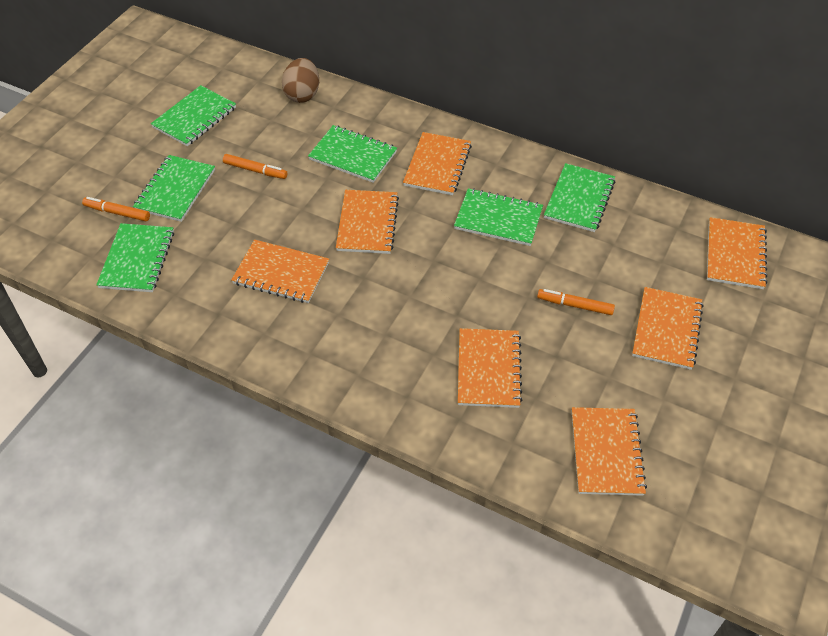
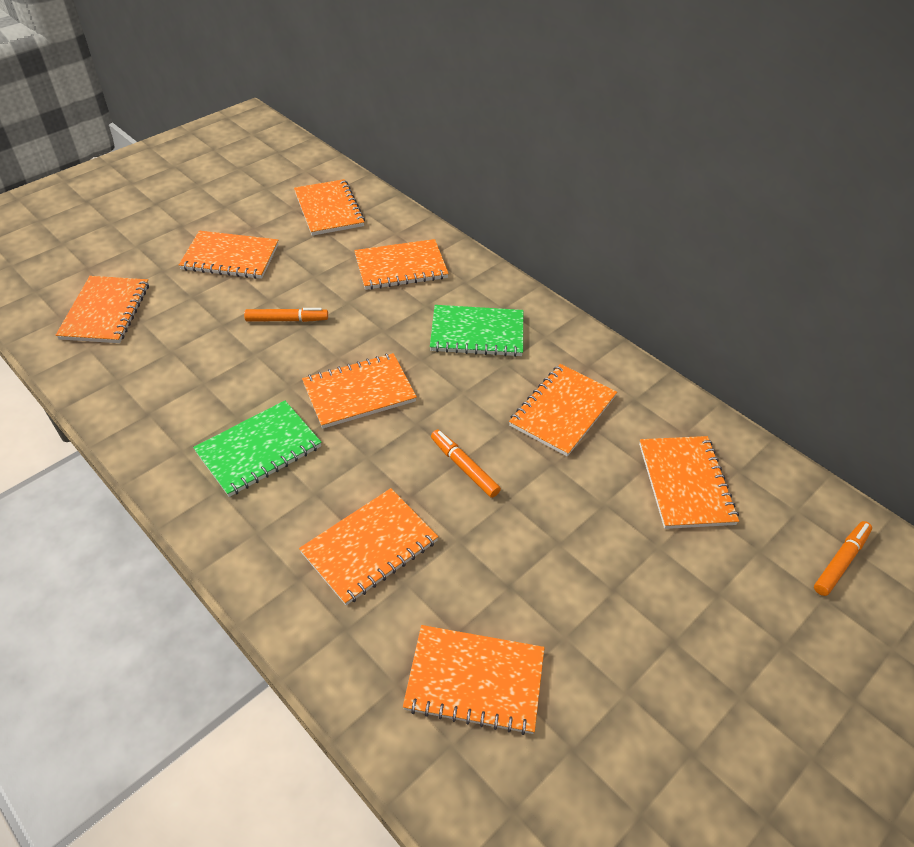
brown egg: 1 -> 0
green notebook: 6 -> 2
orange notebook: 7 -> 9

